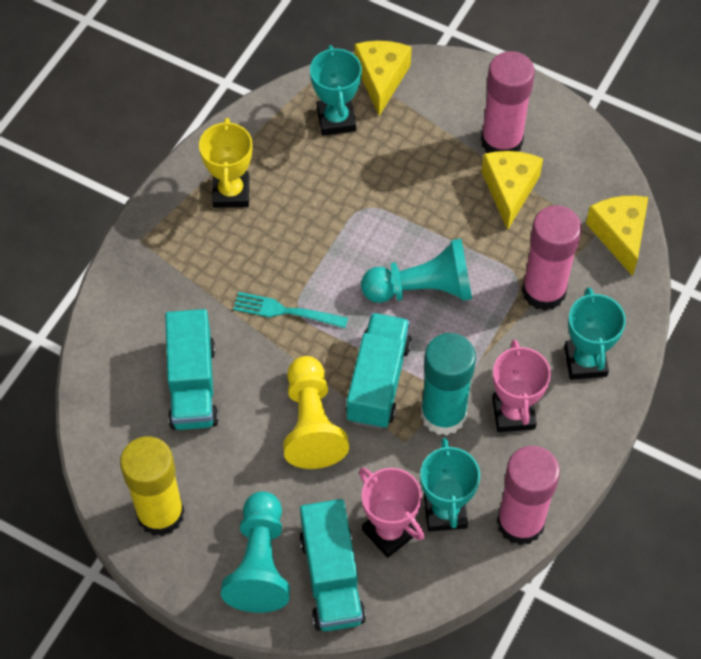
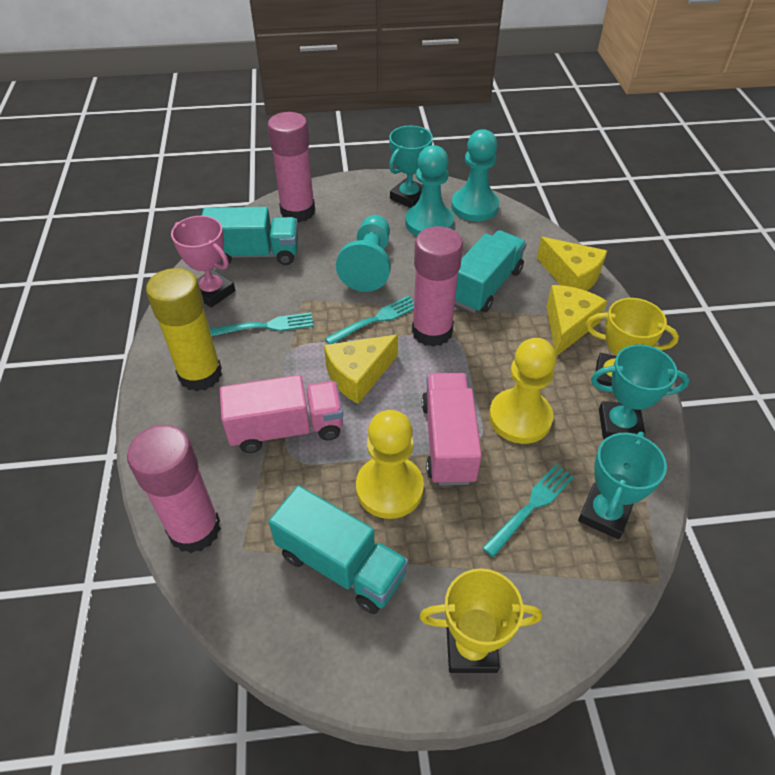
pink trophy: 2 -> 1
pink truck: 0 -> 2
turquoise fork: 1 -> 3
turquoise glue stick: 1 -> 0
turquoise pawn: 2 -> 3
yellow pawn: 1 -> 2
yellow trophy: 1 -> 2

